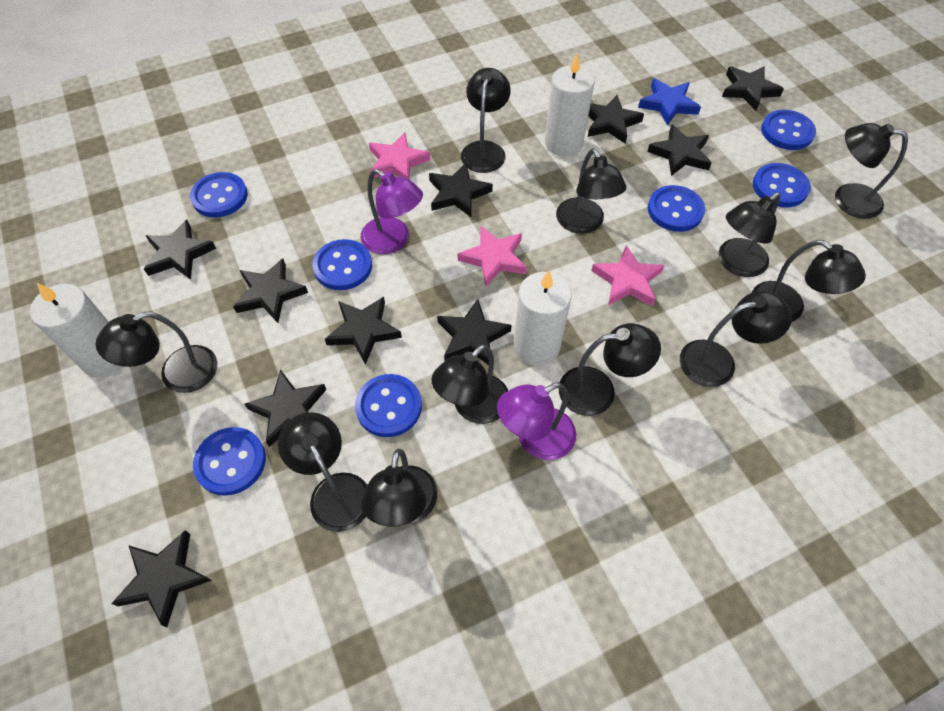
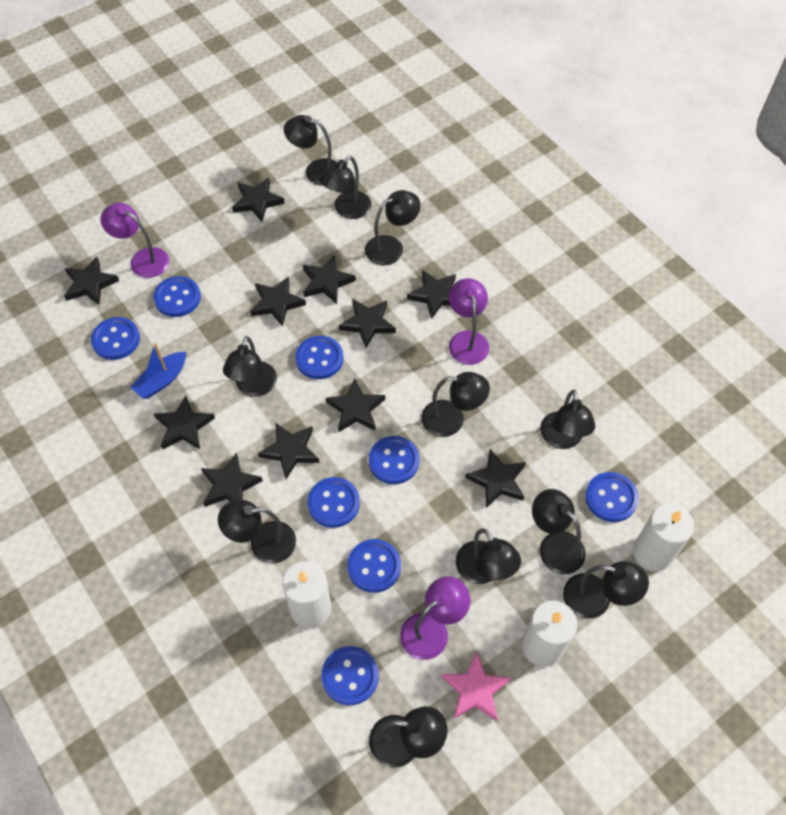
black star: 10 -> 11
blue boat: 0 -> 1
blue button: 7 -> 8
blue star: 1 -> 0
pink star: 3 -> 1
purple lamp: 2 -> 3

